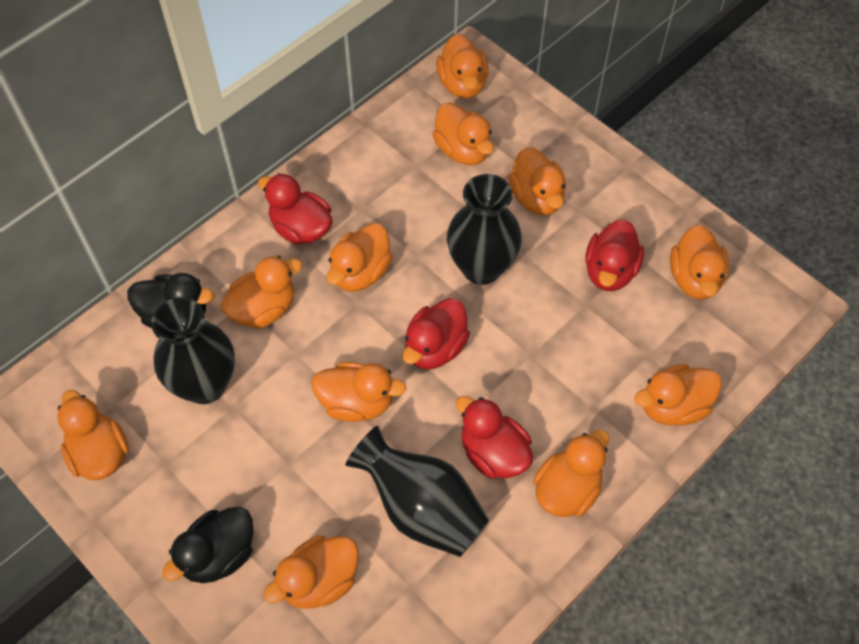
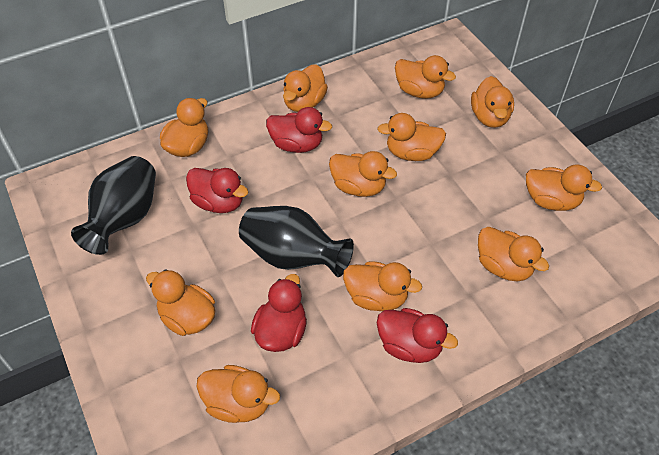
black duck: 2 -> 0
black vase: 3 -> 2

